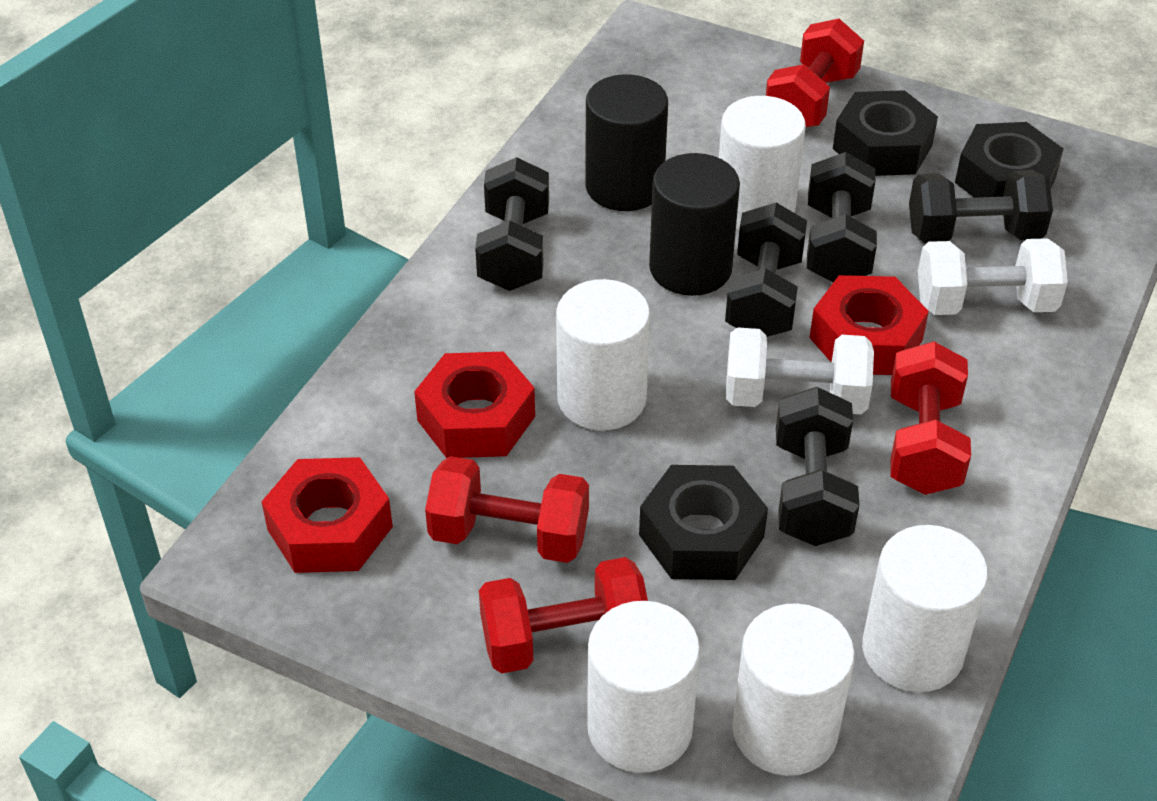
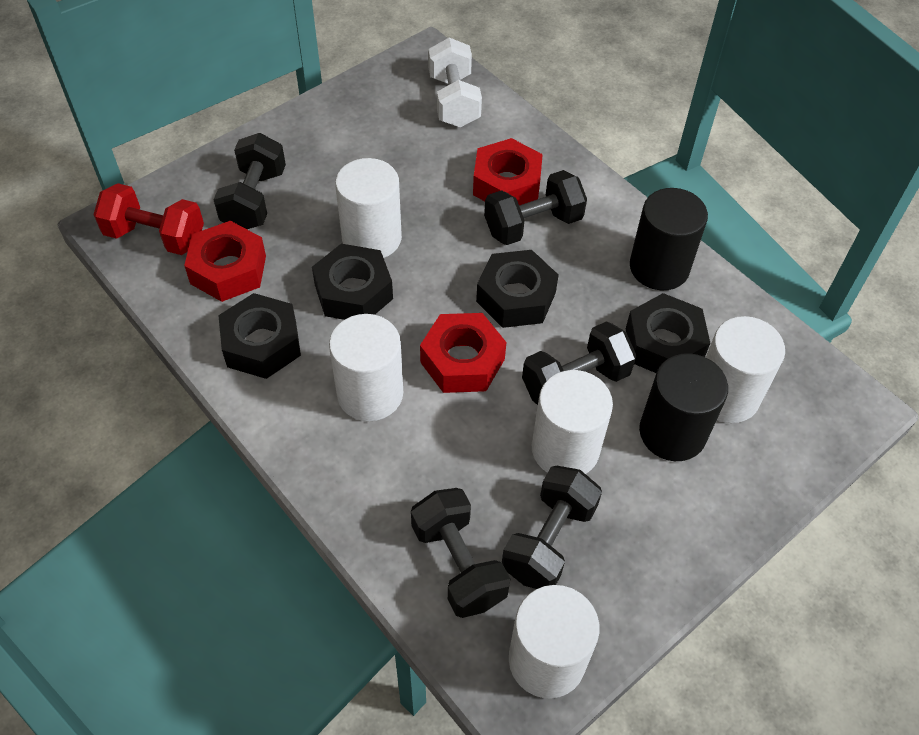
black nut: 3 -> 4
red dumbbell: 4 -> 1
white dumbbell: 2 -> 1

